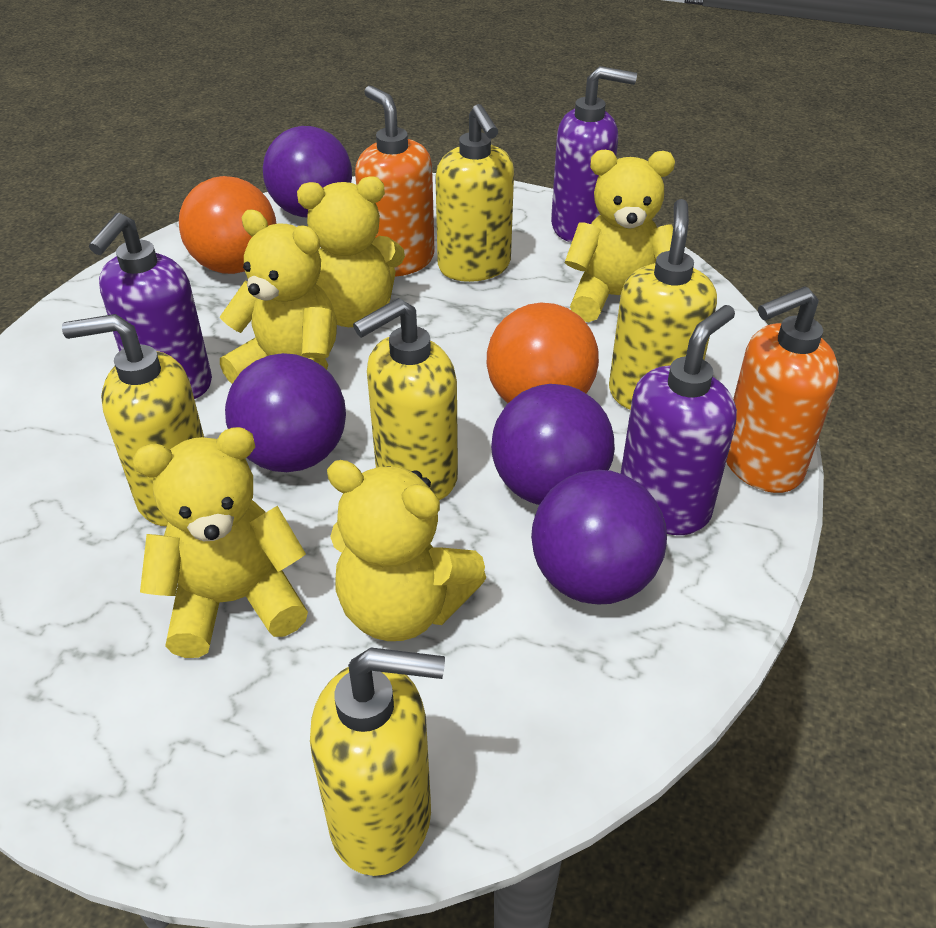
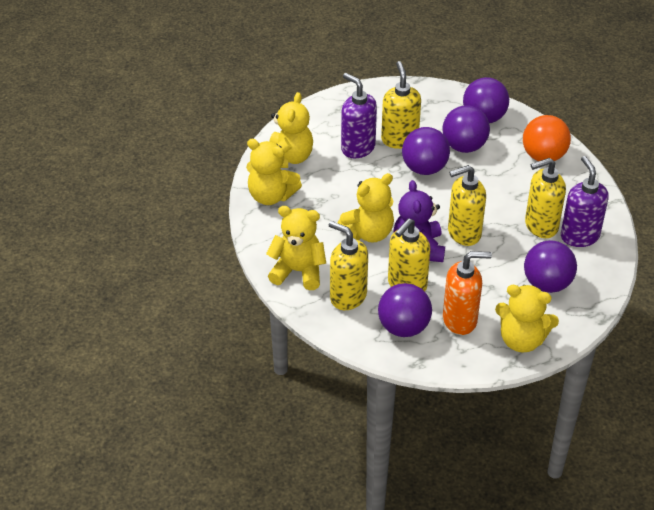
orange ball: 2 -> 1
orange soap dispenser: 2 -> 1
purple ball: 4 -> 5
purple soap dispenser: 3 -> 2
purple teddy bear: 0 -> 1

